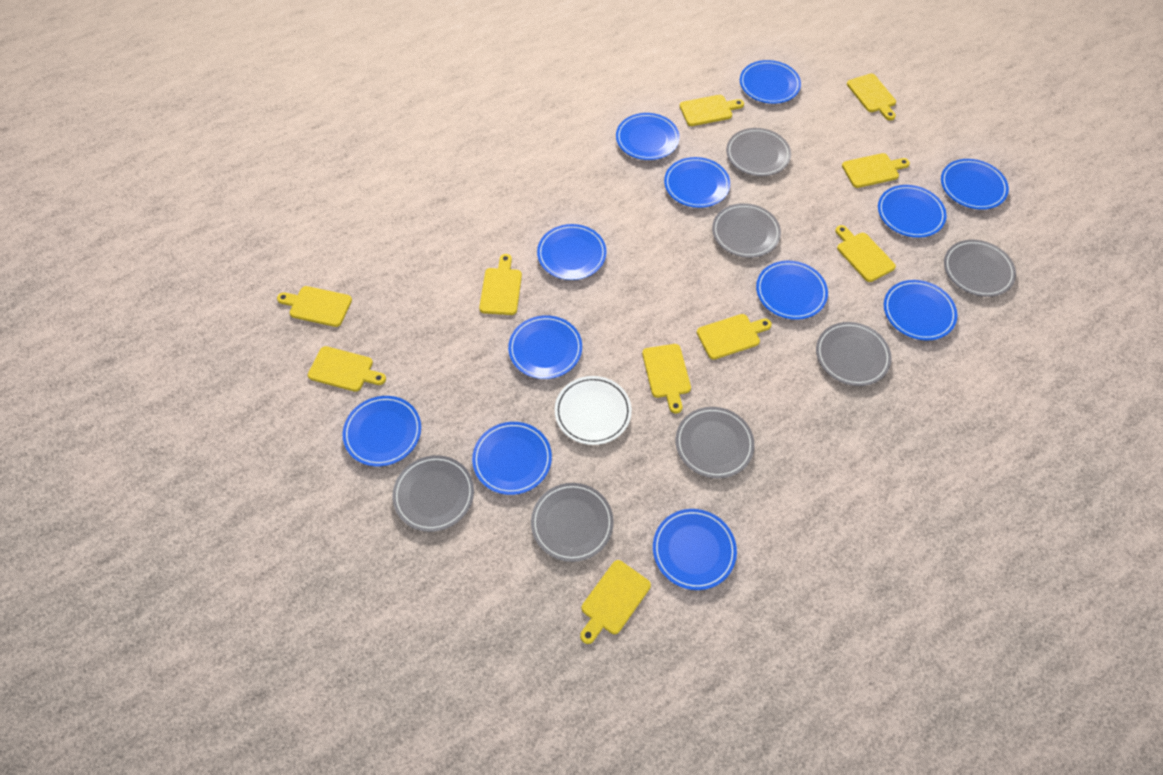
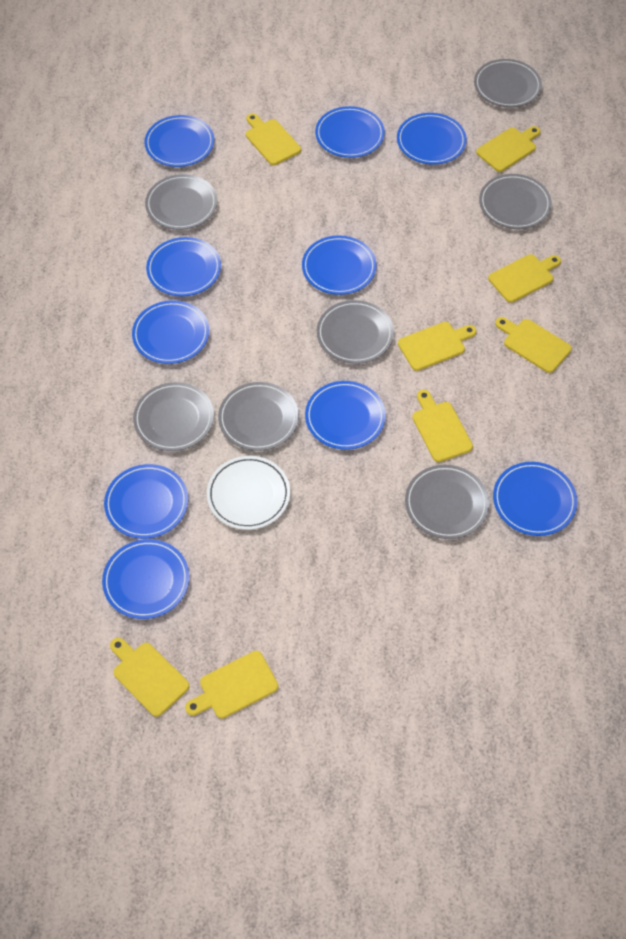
blue plate: 12 -> 10
yellow cutting board: 10 -> 8

